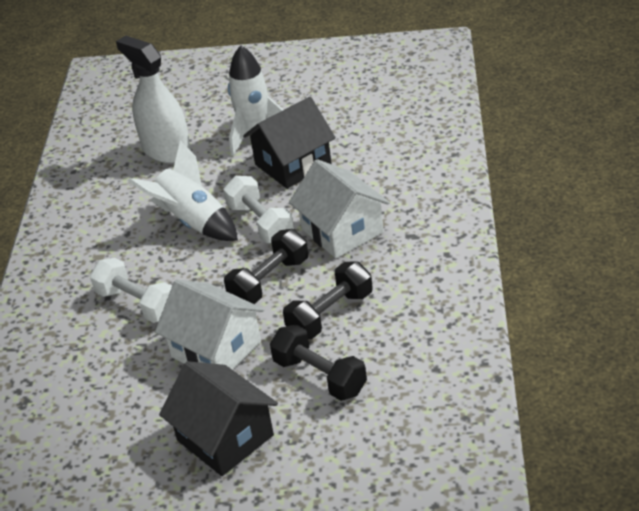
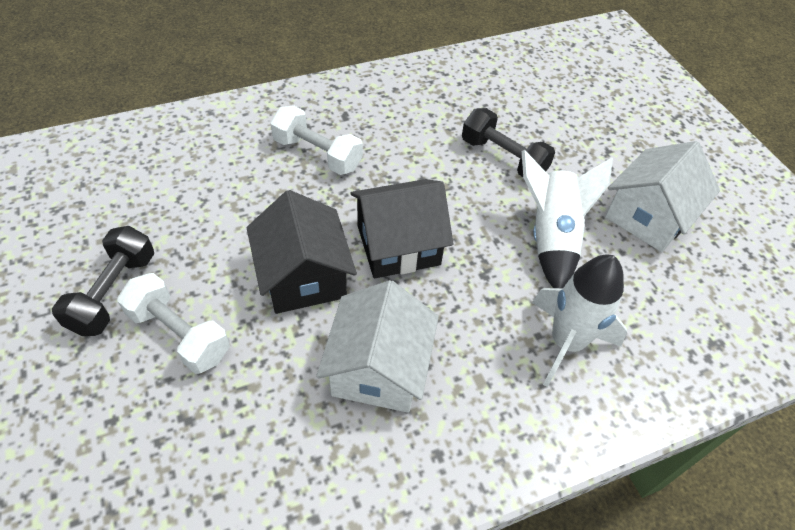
black dumbbell: 3 -> 2
white spray bottle: 1 -> 0

